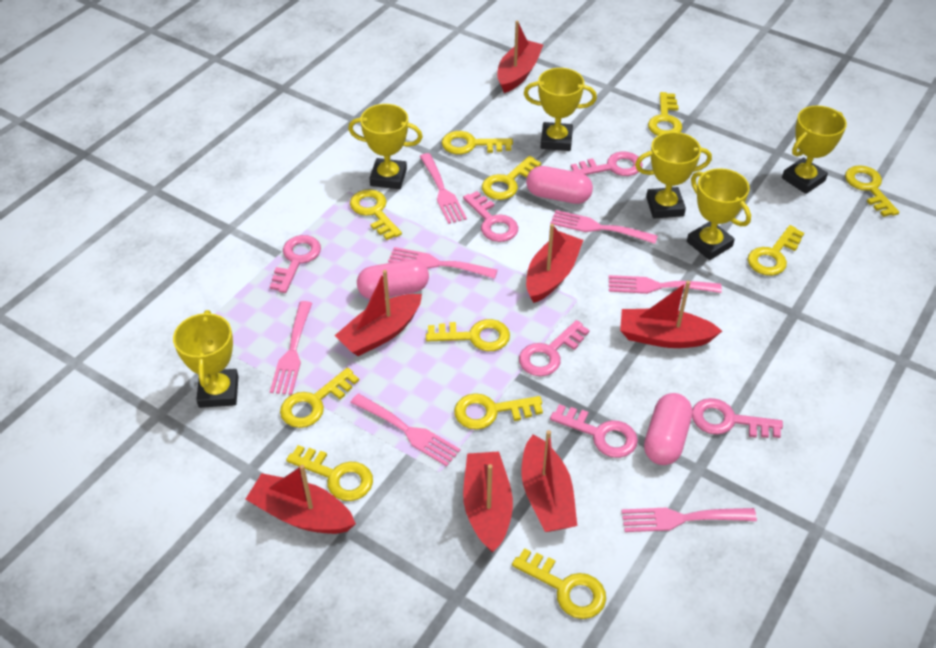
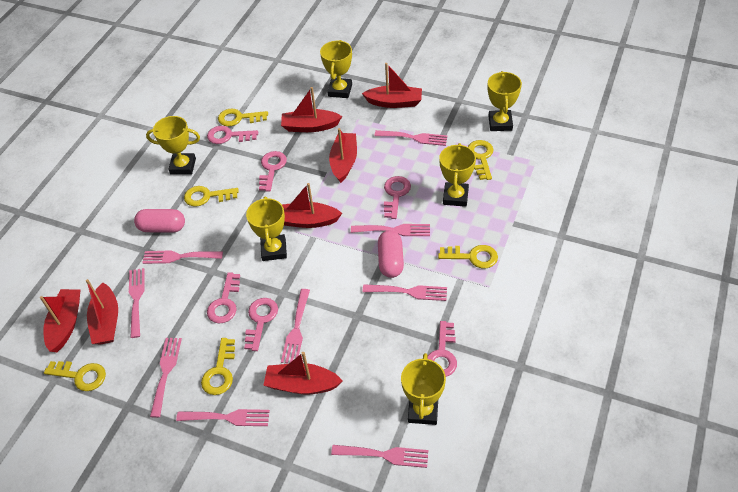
pink capsule: 3 -> 2
pink fork: 7 -> 9
yellow key: 11 -> 6

